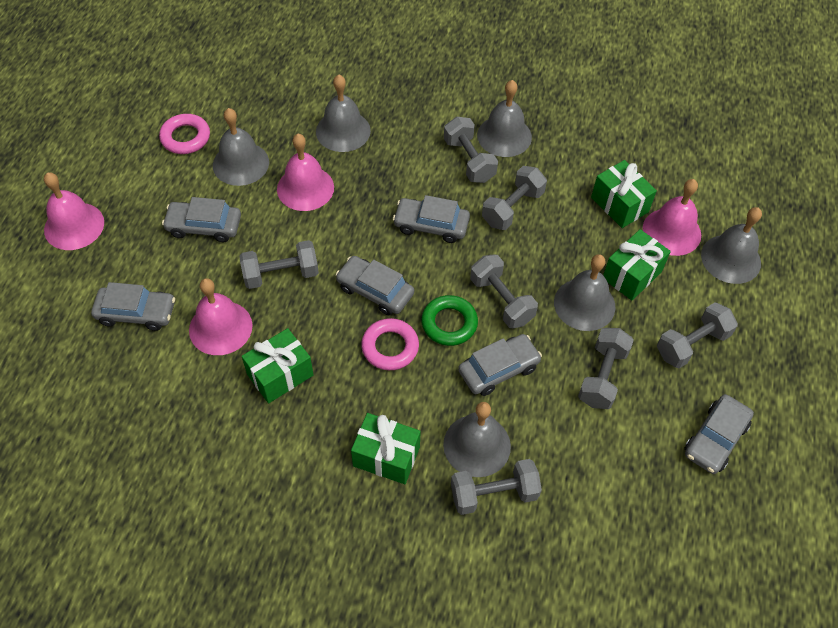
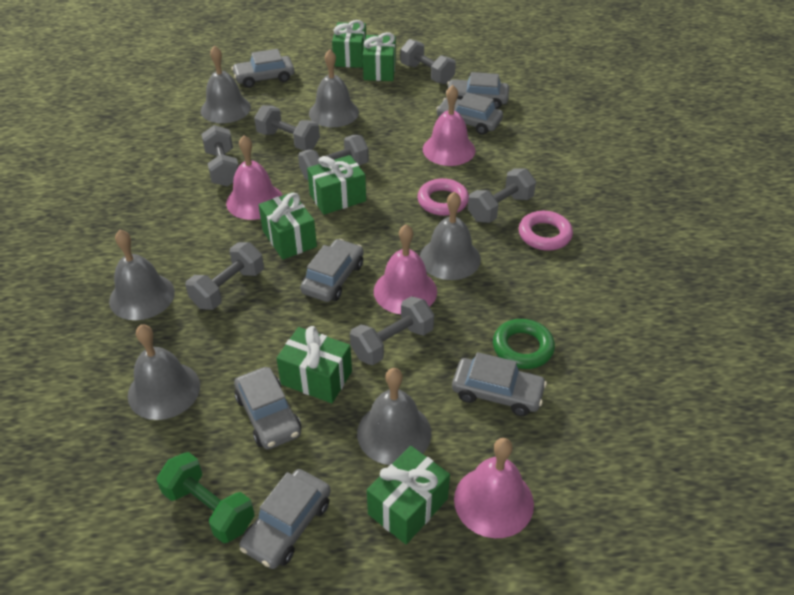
green dumbbell: 0 -> 1
green gift: 4 -> 6
grey car: 6 -> 7

